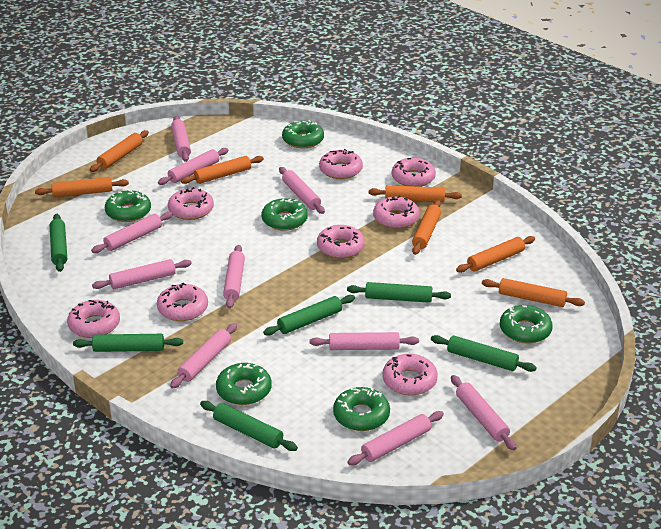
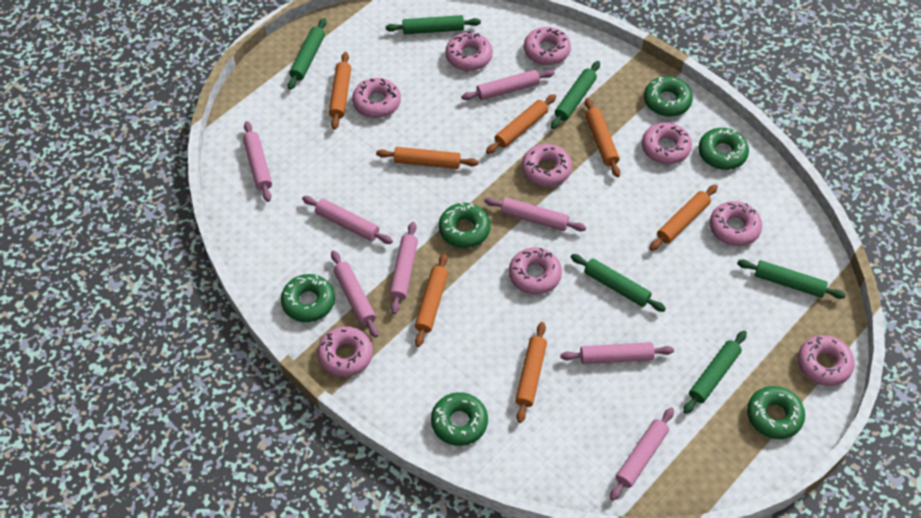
pink donut: 8 -> 9
pink rolling pin: 10 -> 8

